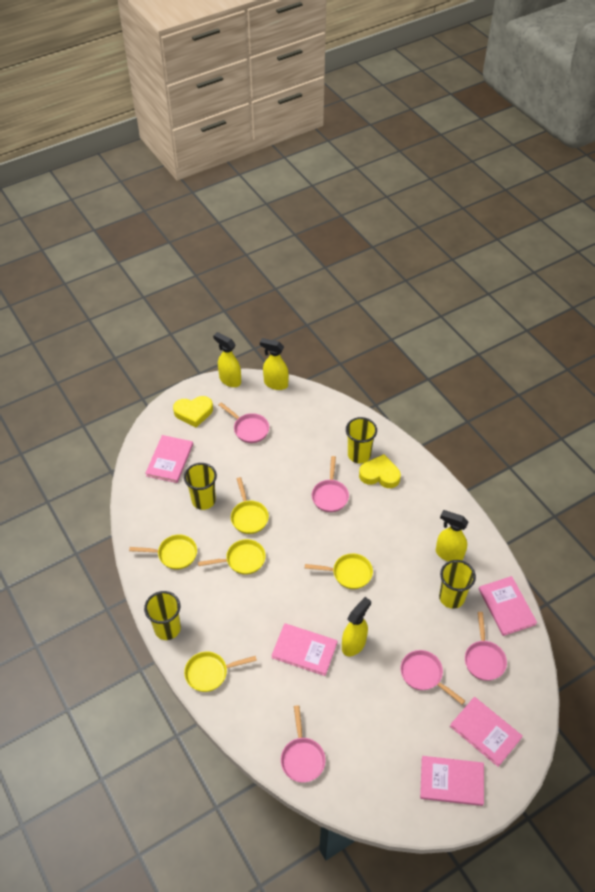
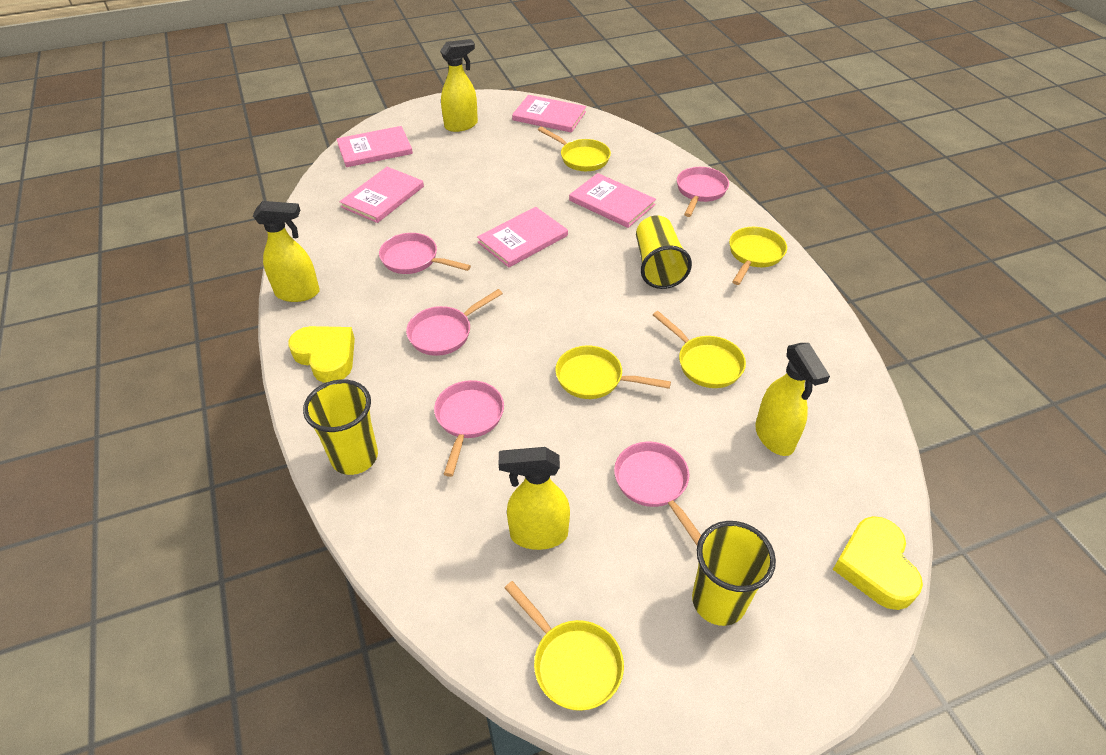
yellow cup: 4 -> 3

